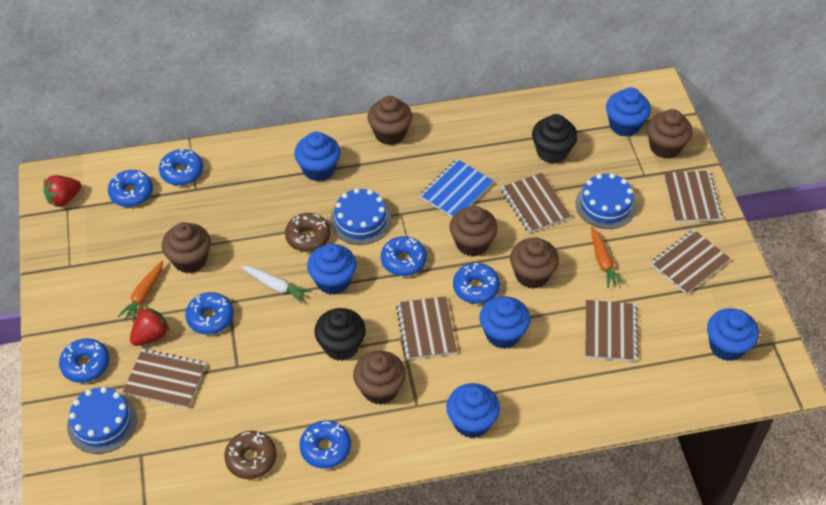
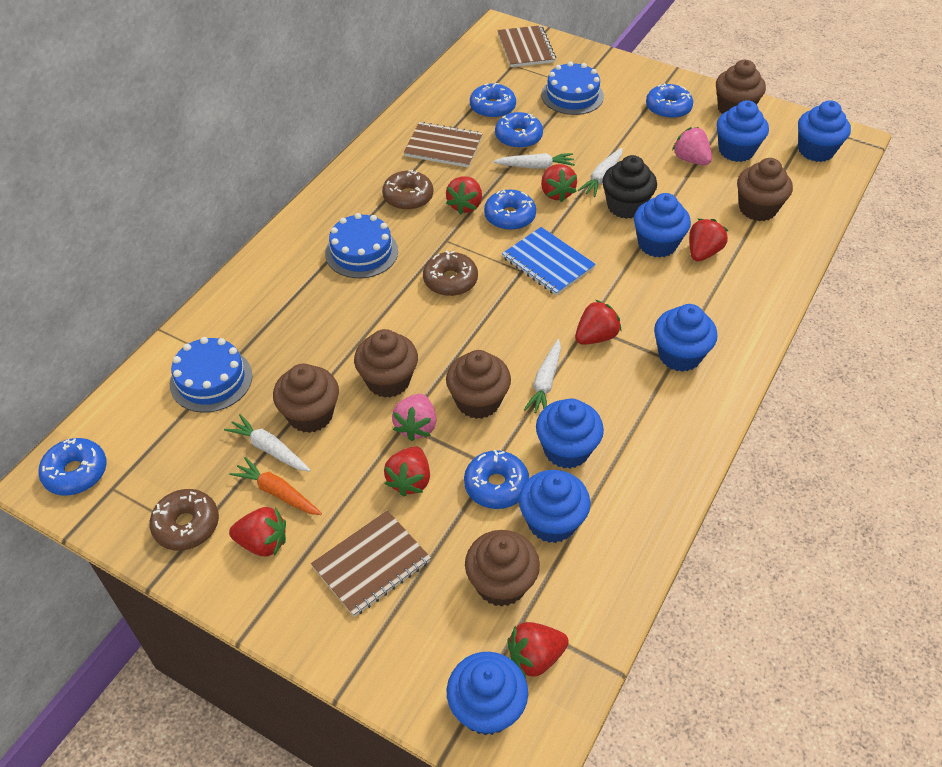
black cupcake: 2 -> 1
blue cupcake: 6 -> 7
blue donut: 7 -> 6
brown donut: 2 -> 3
brown notebook: 6 -> 3
orange carrot: 2 -> 1
pink strawberry: 0 -> 2
red strawberry: 2 -> 7
white carrot: 1 -> 4

